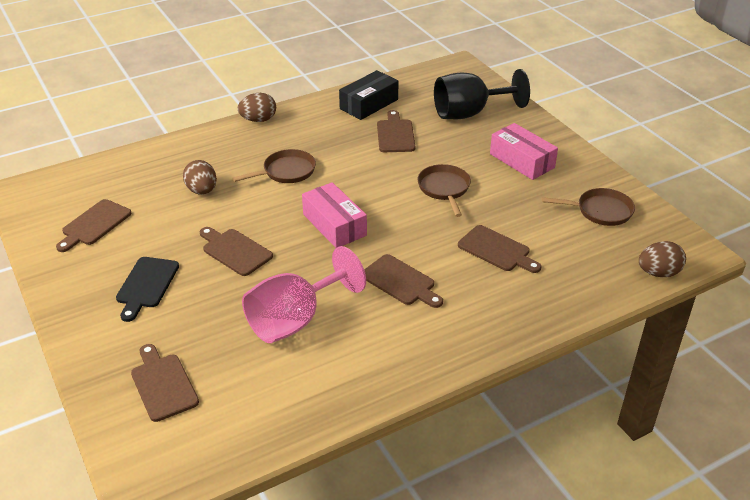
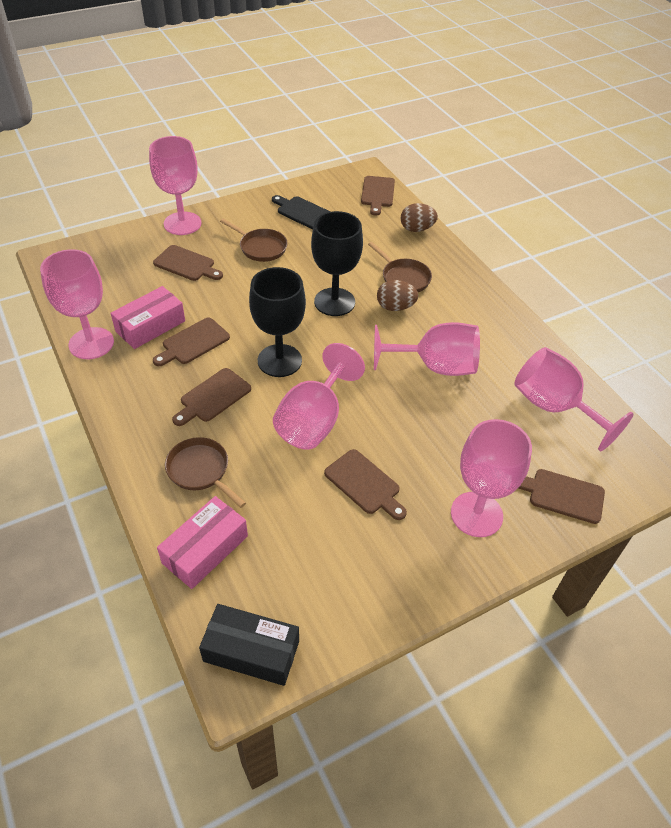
black goblet: 1 -> 2
brown egg: 3 -> 2
pink goblet: 1 -> 6

